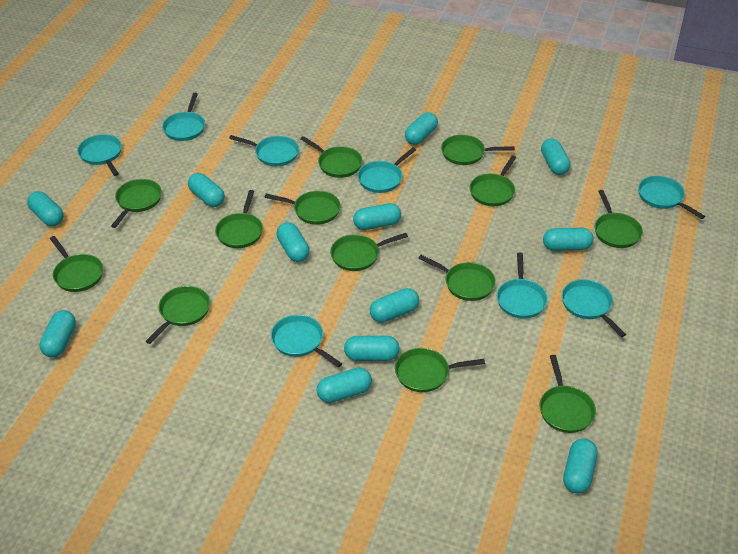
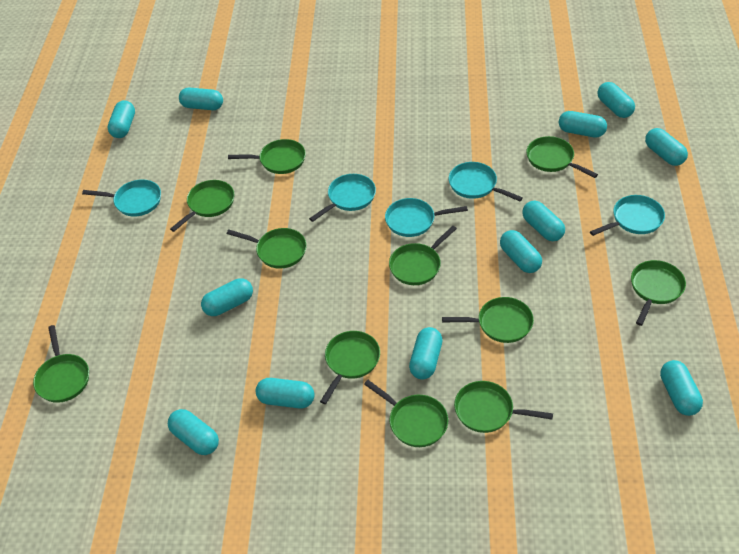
green pan: 13 -> 11
turquoise pan: 8 -> 5

